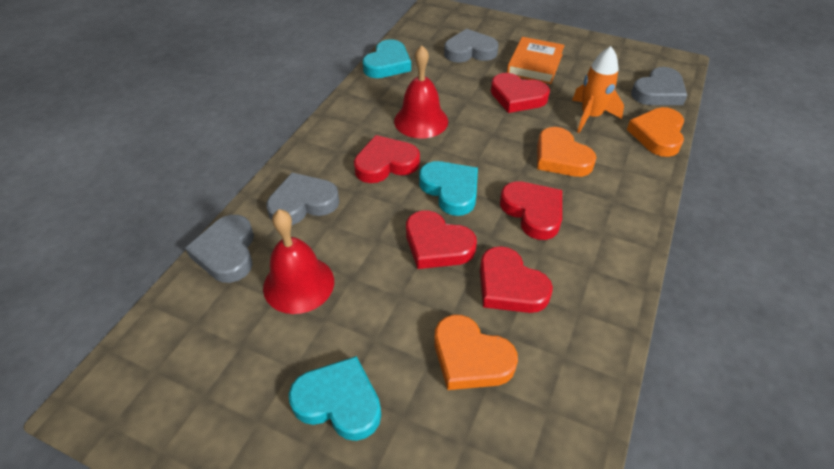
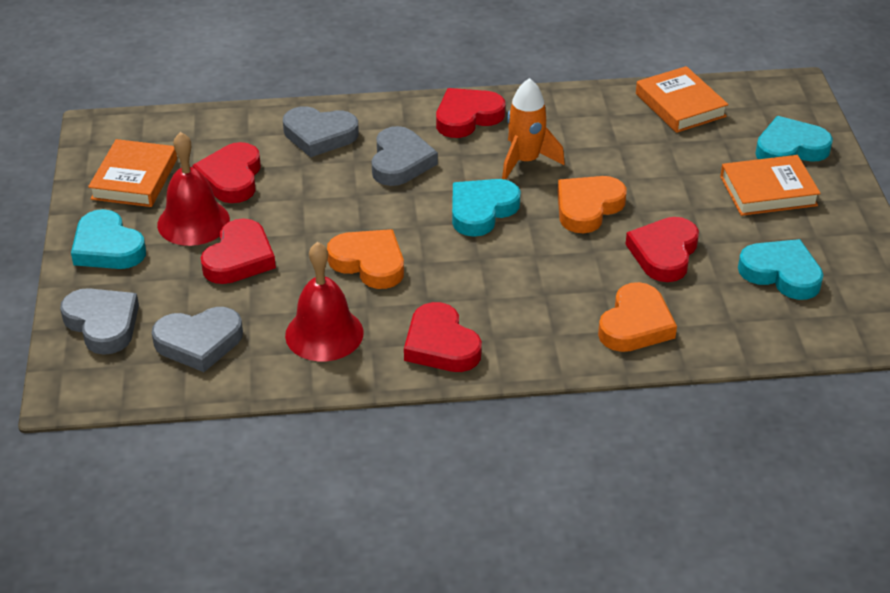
orange book: 1 -> 3
turquoise heart: 3 -> 4

